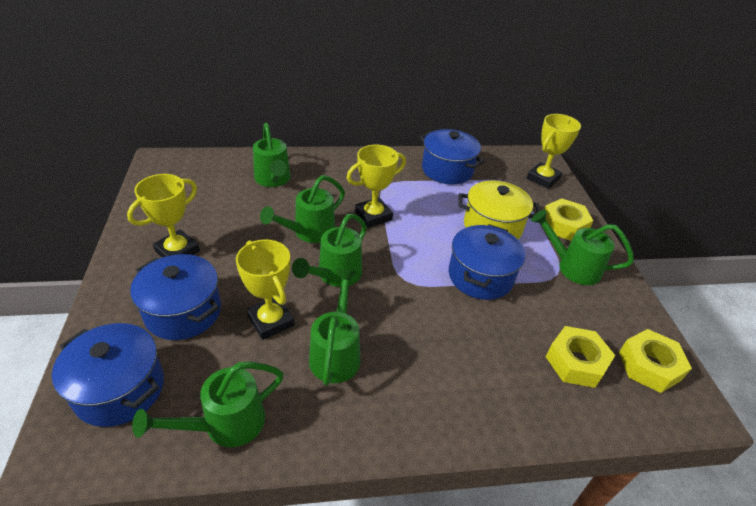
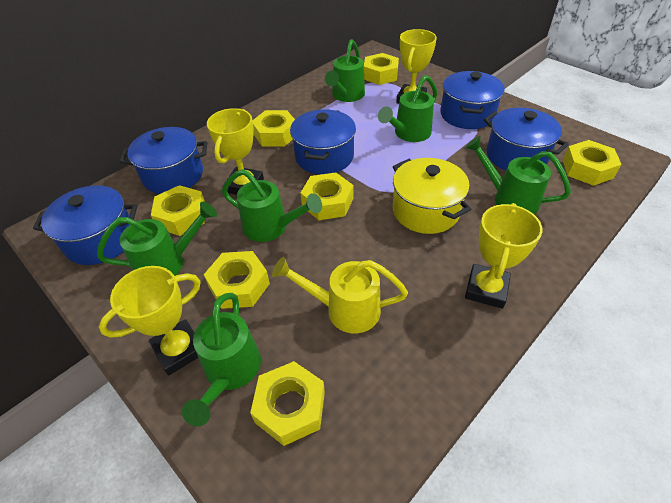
blue pot: 4 -> 5
yellow nut: 3 -> 7
yellow watering can: 0 -> 1

